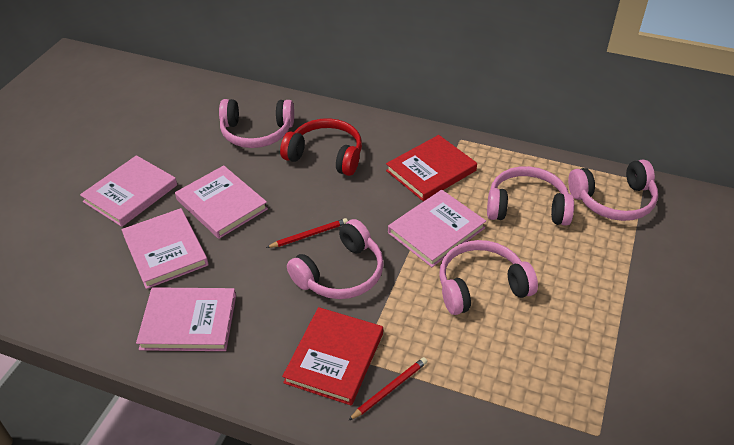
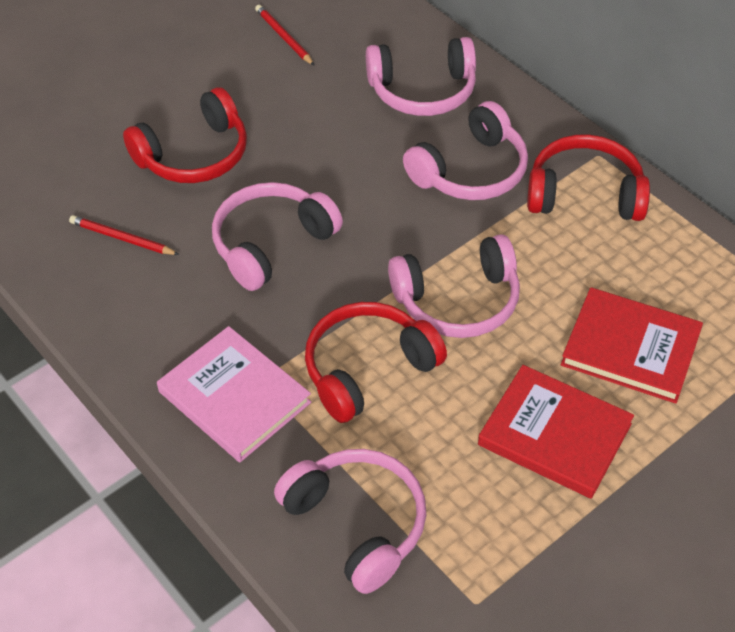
pink book: 5 -> 1
red headphones: 1 -> 3

